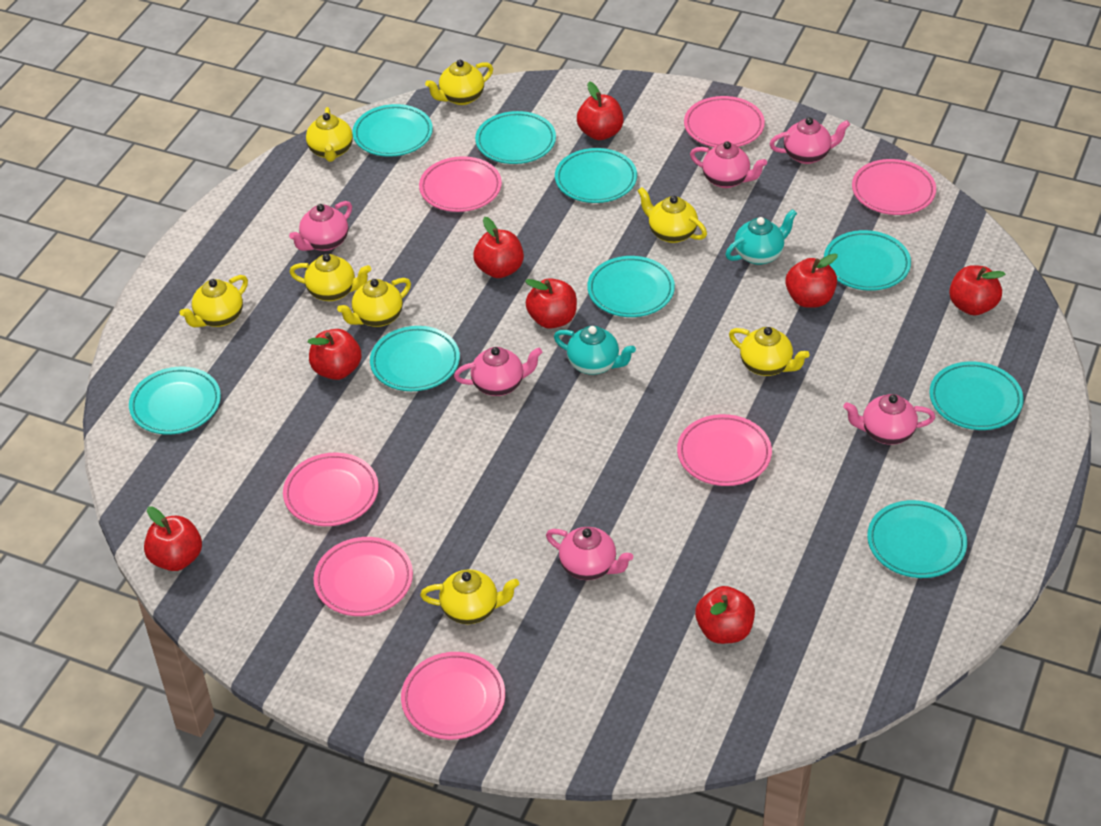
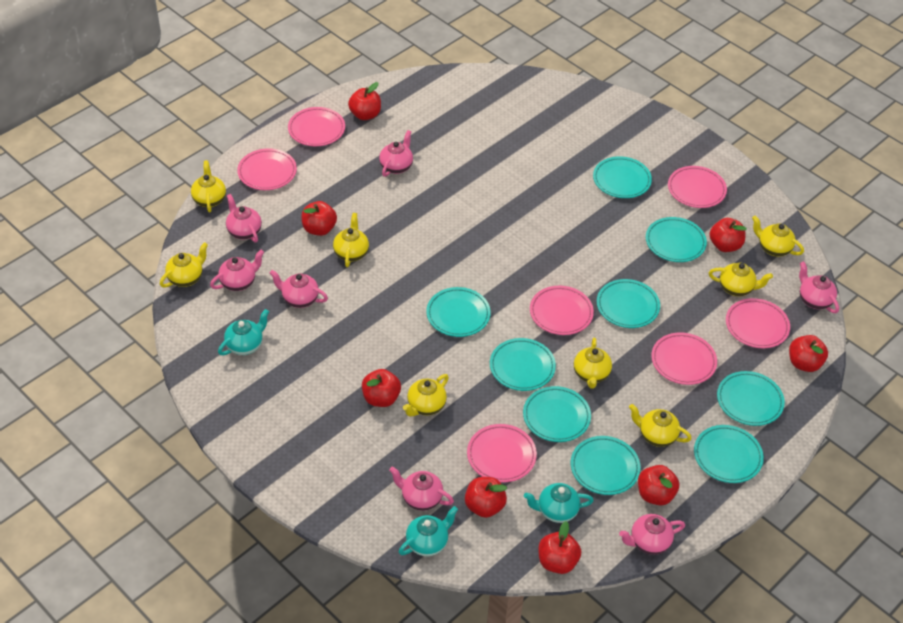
pink teapot: 6 -> 7
turquoise teapot: 2 -> 3

